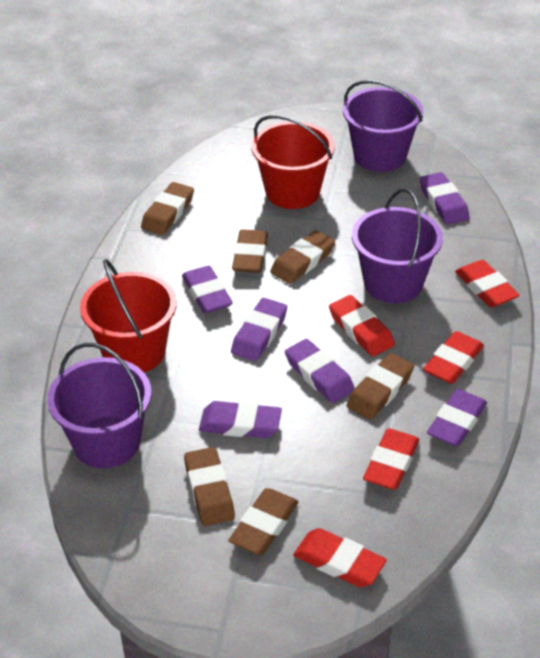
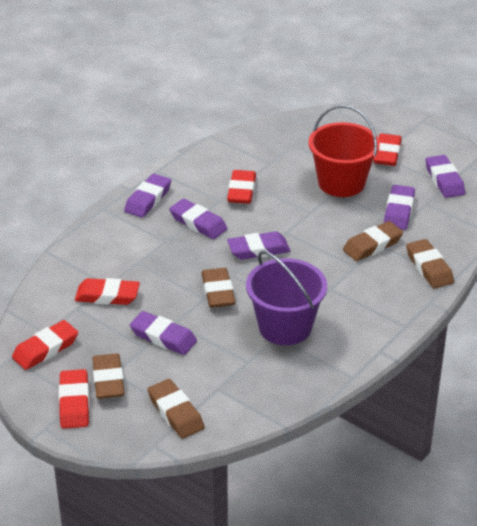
brown eraser: 6 -> 5
purple bucket: 3 -> 1
red bucket: 2 -> 1

